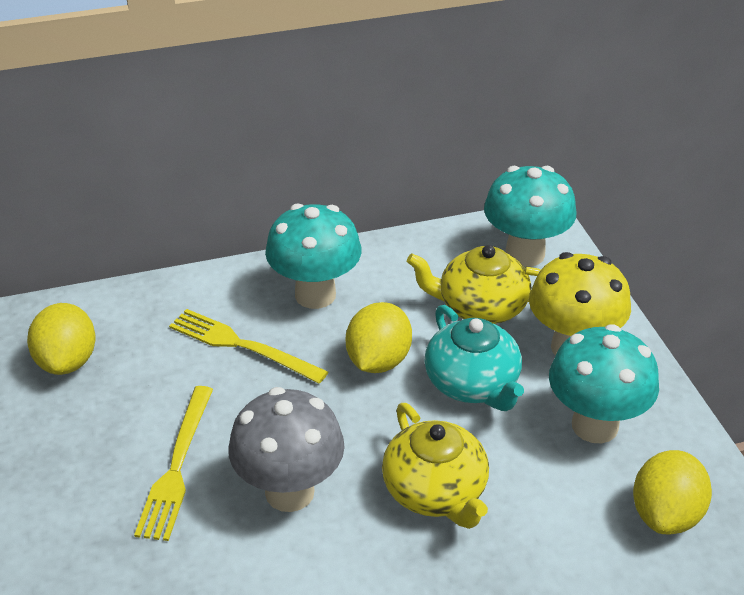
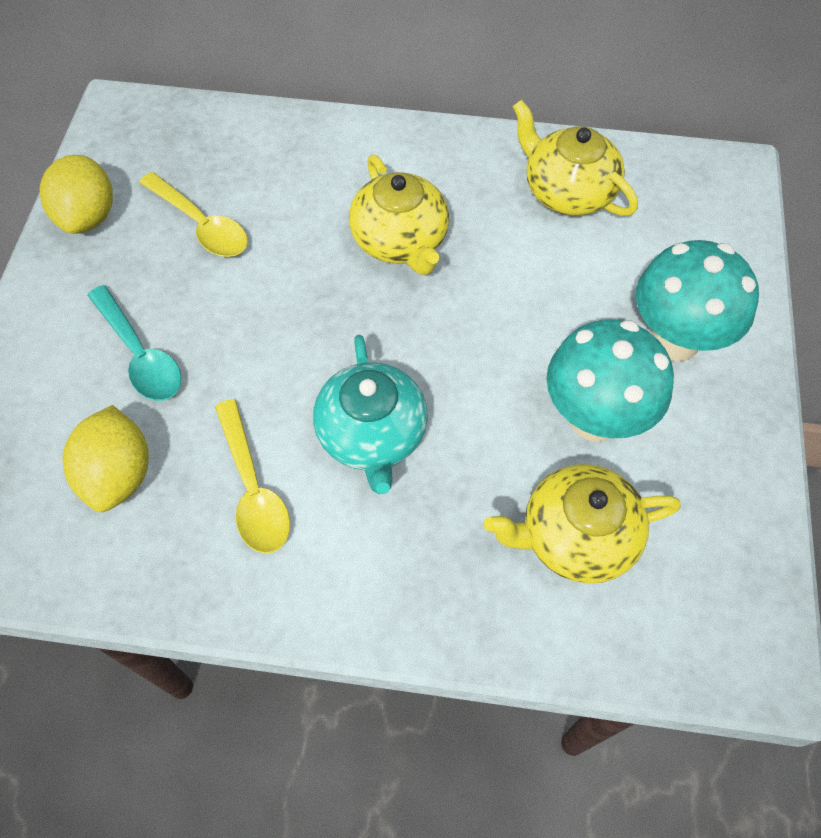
grey mushroom: 1 -> 0
turquoise mushroom: 3 -> 2
turquoise spoon: 0 -> 1
yellow fork: 2 -> 0
yellow lemon: 3 -> 2
yellow mushroom: 1 -> 0
yellow spoon: 0 -> 2
yellow teapot: 2 -> 3

